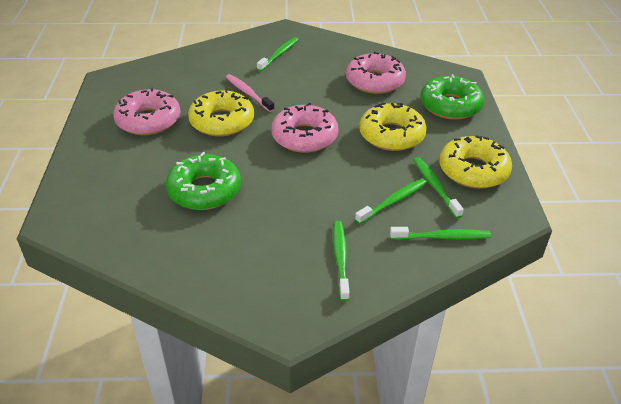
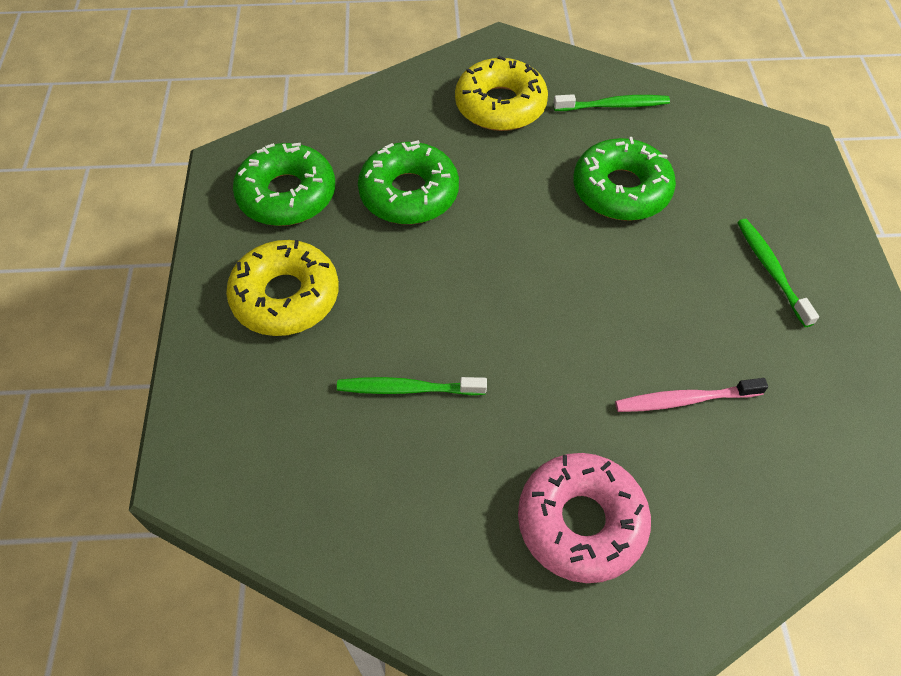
green donut: 2 -> 3
green toothbrush: 5 -> 3
pink donut: 3 -> 1
yellow donut: 3 -> 2

